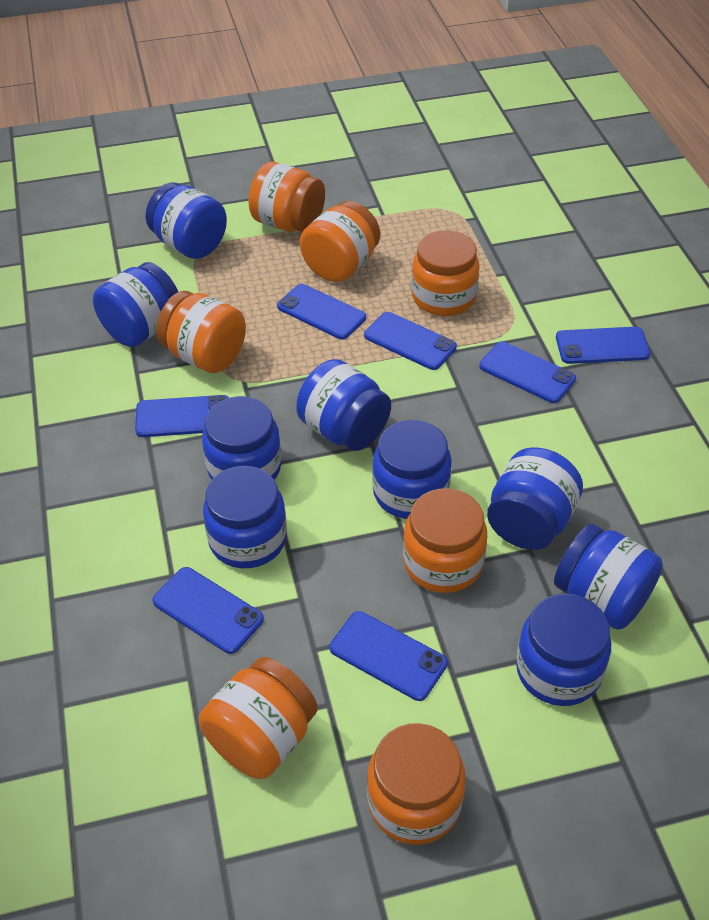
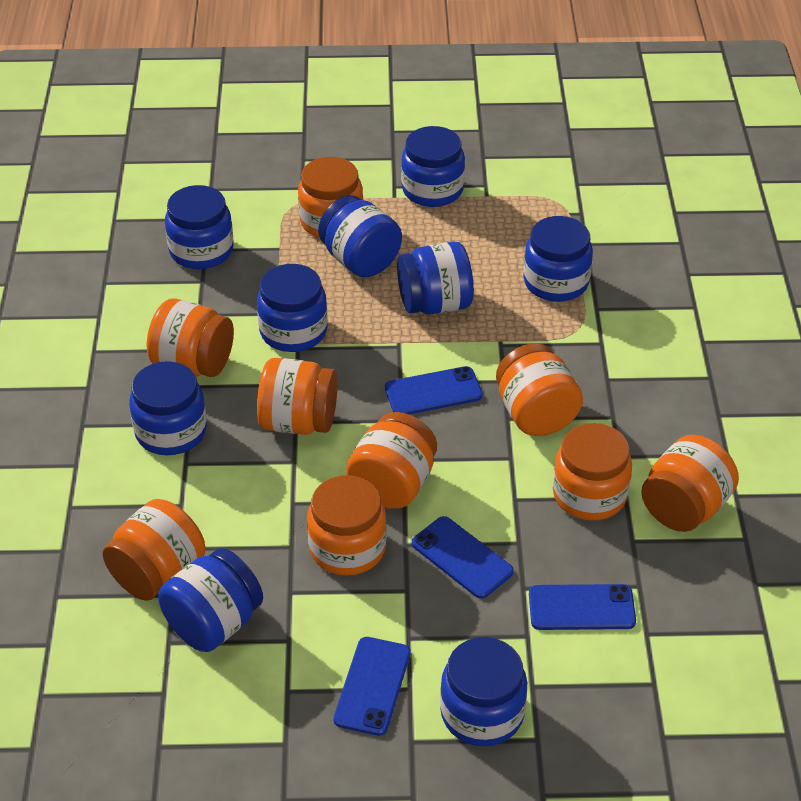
blue phone: 7 -> 4
orange jar: 7 -> 9

